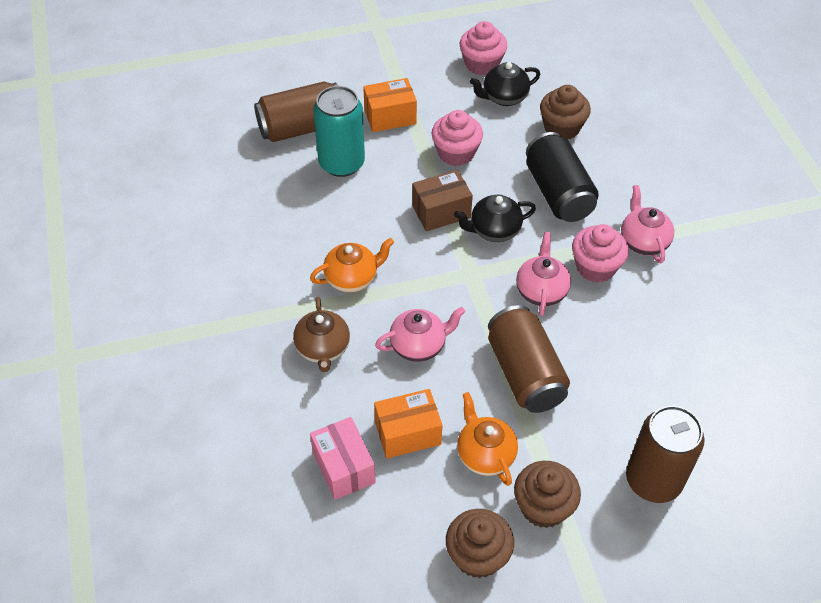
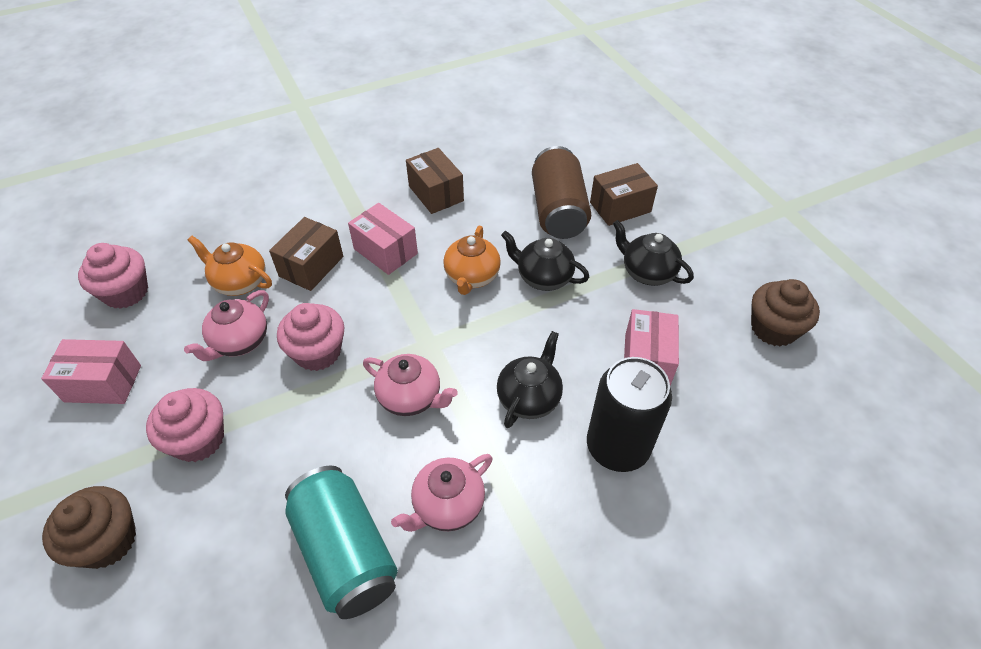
black teapot: 2 -> 3
brown box: 1 -> 3
brown can: 3 -> 1
brown cupcake: 3 -> 2
brown teapot: 1 -> 0
orange box: 2 -> 0
pink box: 1 -> 3

